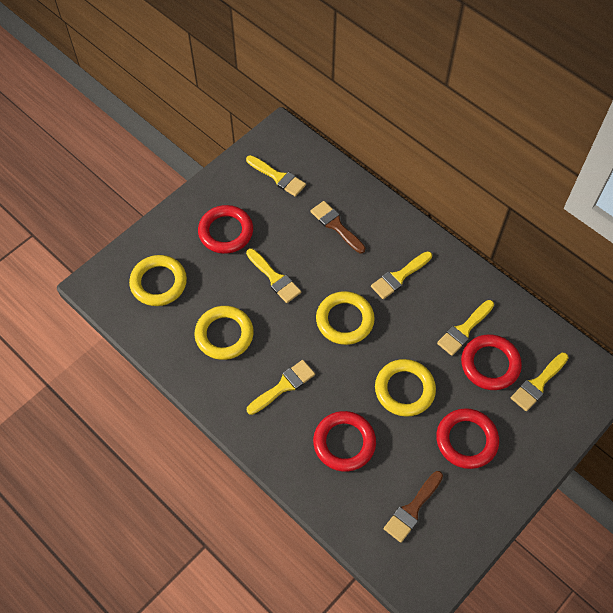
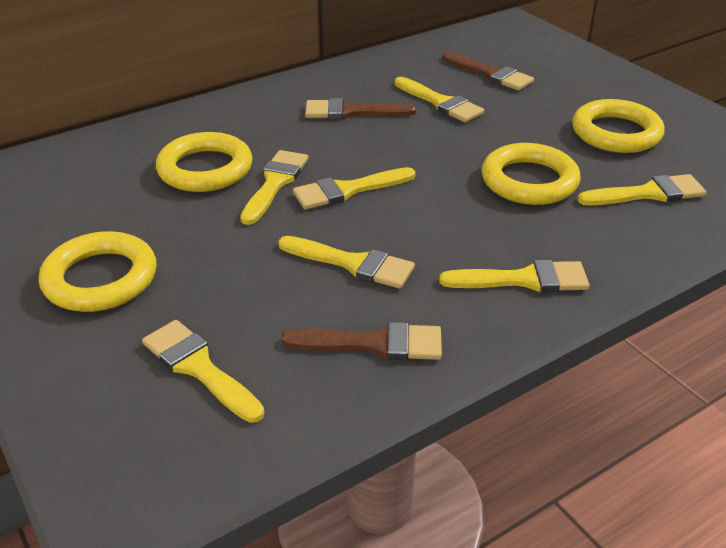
brown brush: 2 -> 3
red ring: 4 -> 0
yellow brush: 6 -> 7

